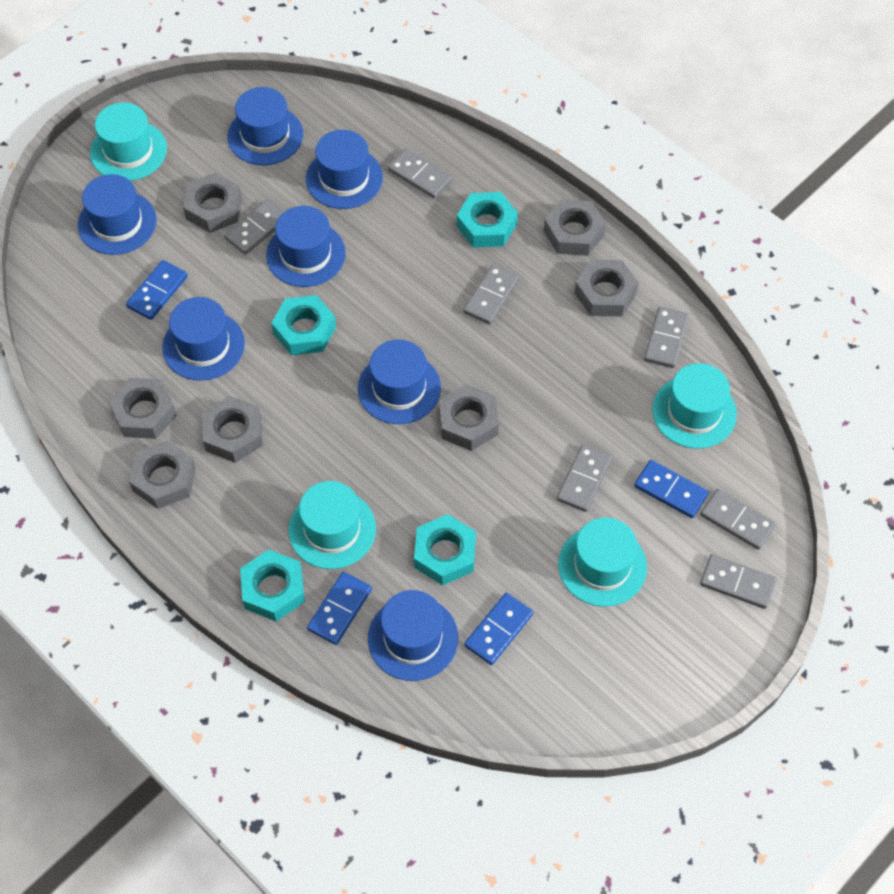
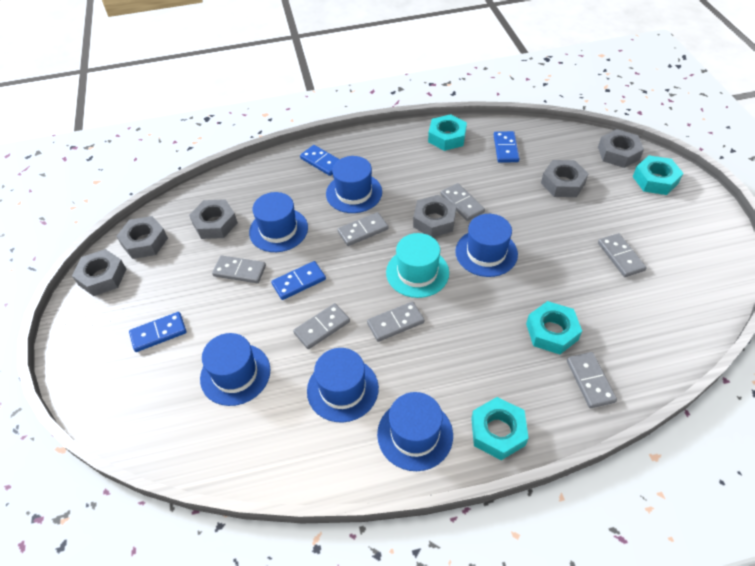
blue hat: 7 -> 6
grey nut: 7 -> 6
turquoise hat: 4 -> 1

